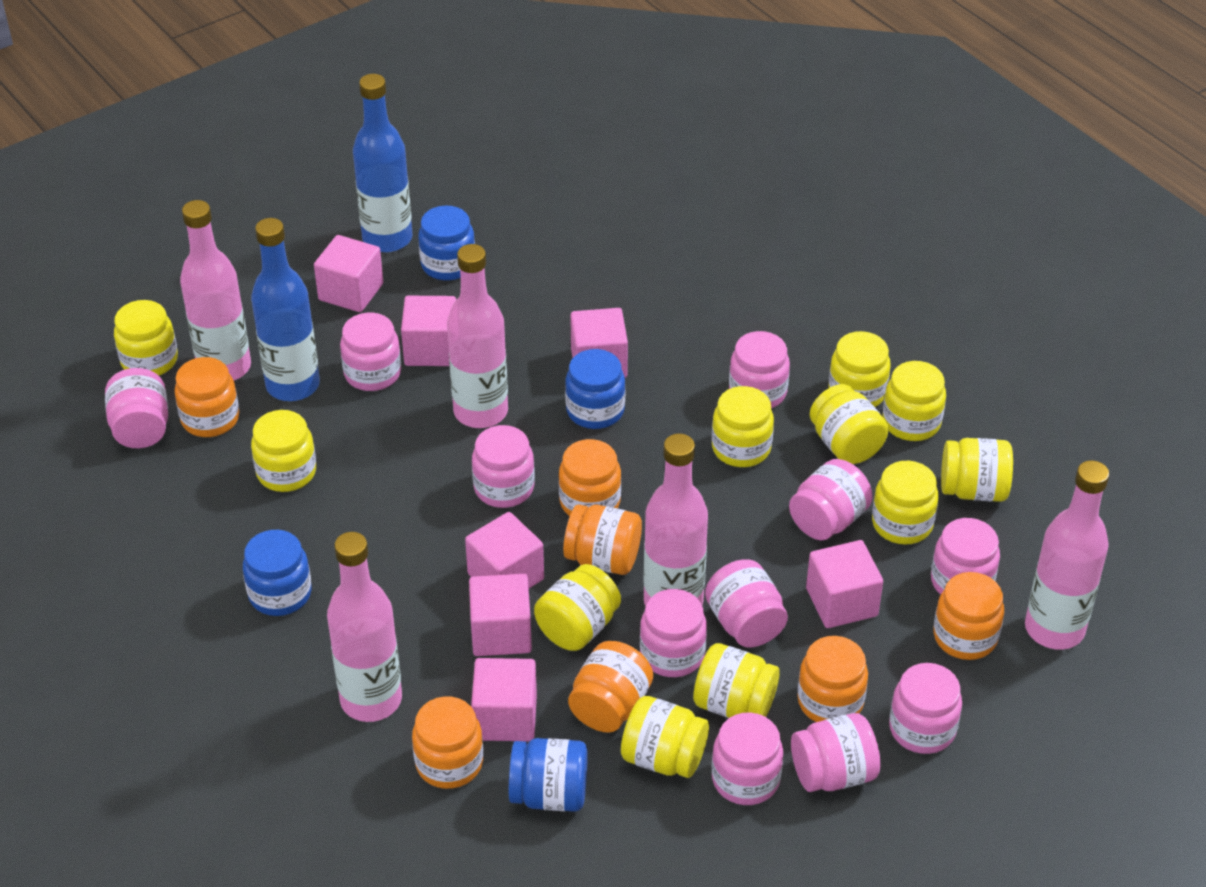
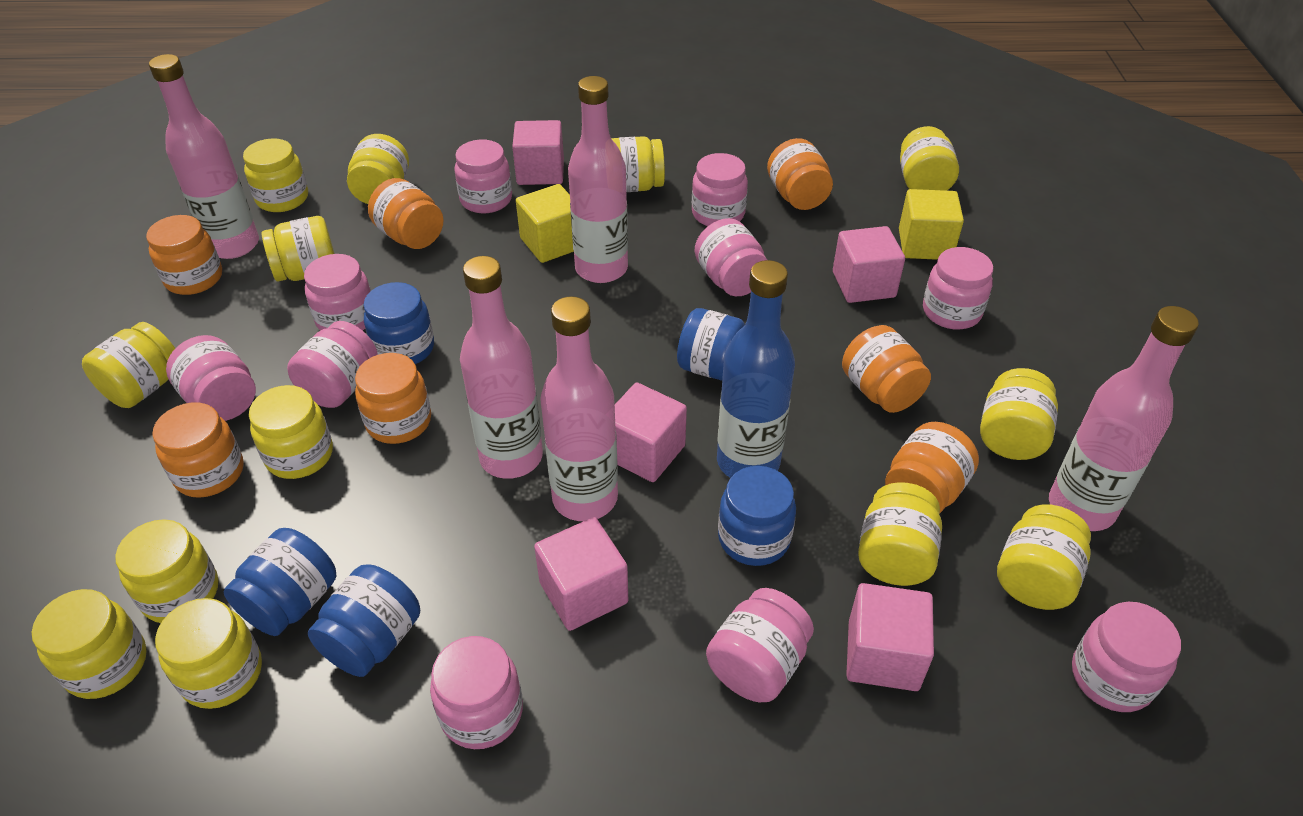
blue bottle: 2 -> 1
blue jar: 4 -> 5
pink cube: 7 -> 5
pink jar: 11 -> 10
yellow cube: 0 -> 2
yellow jar: 11 -> 13

